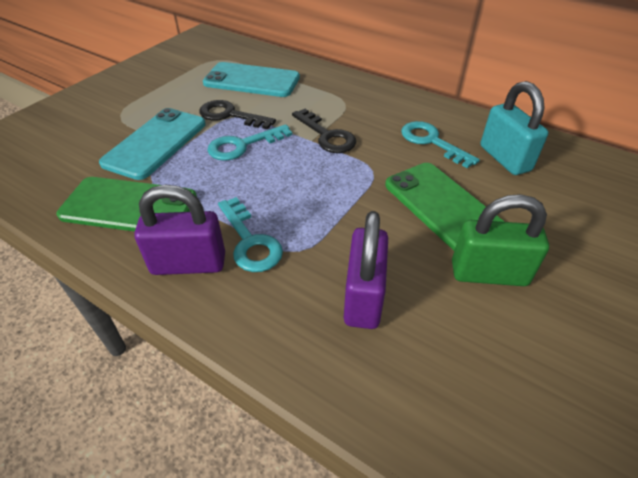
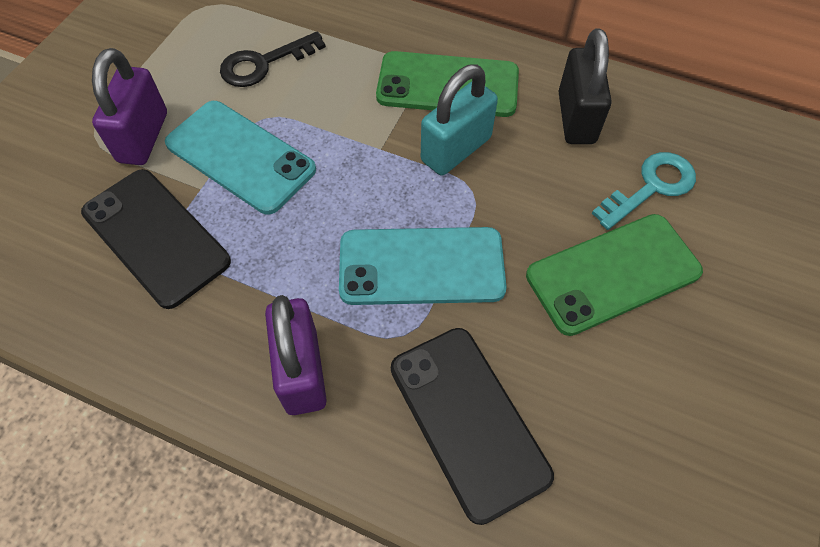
black key: 2 -> 1
black padlock: 0 -> 1
black phone: 0 -> 2
green padlock: 1 -> 0
turquoise key: 3 -> 1

